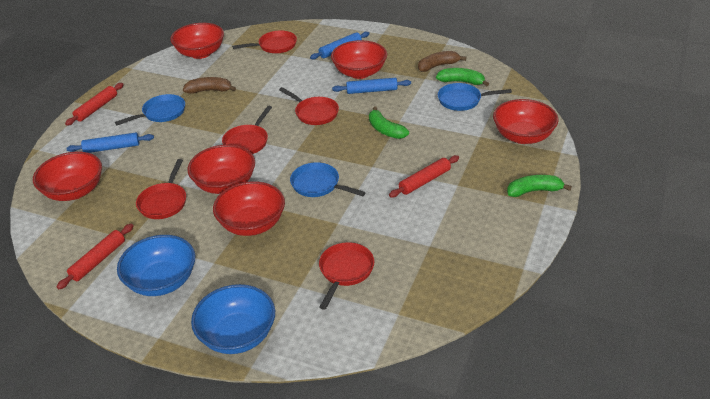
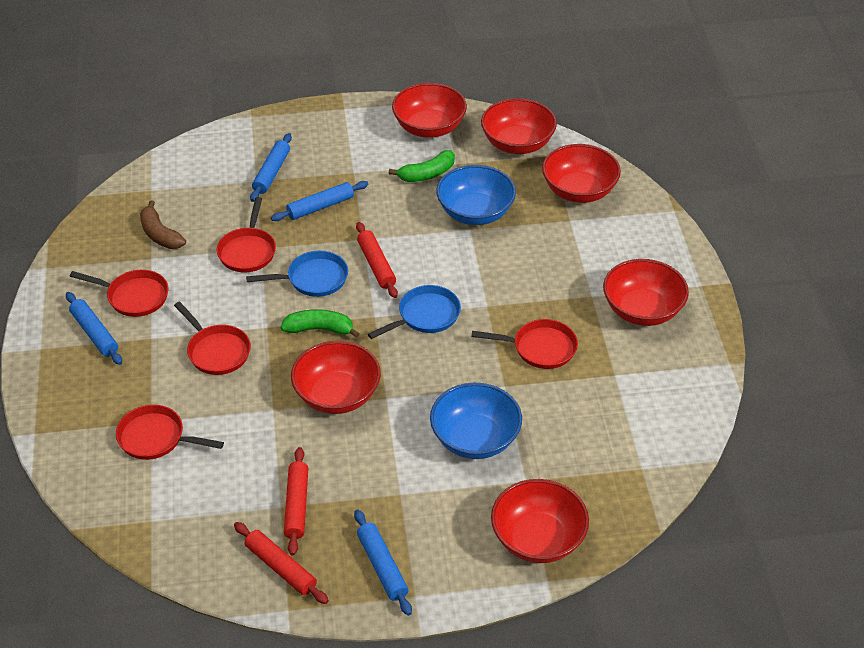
blue pan: 3 -> 2
blue rolling pin: 3 -> 4
brown banana: 2 -> 1
green banana: 3 -> 2

